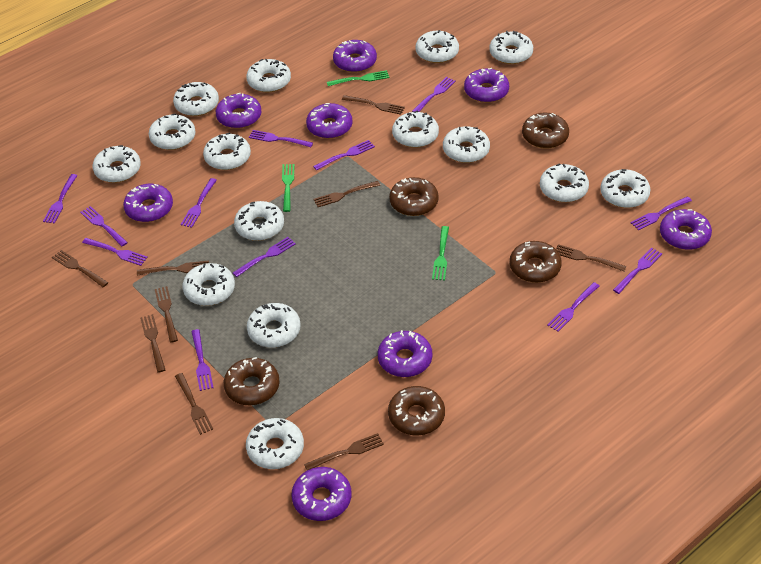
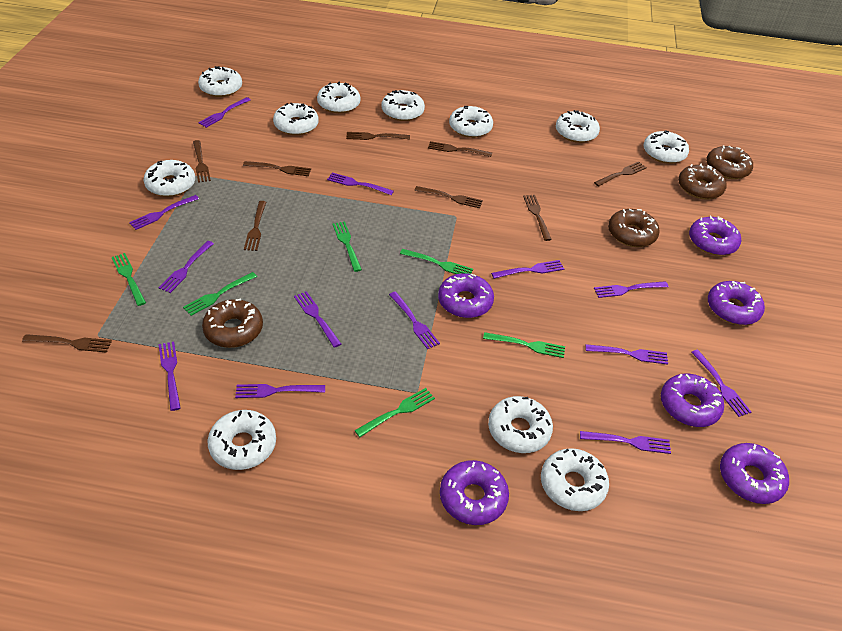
brown donut: 5 -> 4
green fork: 3 -> 6
purple donut: 8 -> 6
purple fork: 12 -> 13
white donut: 15 -> 11

